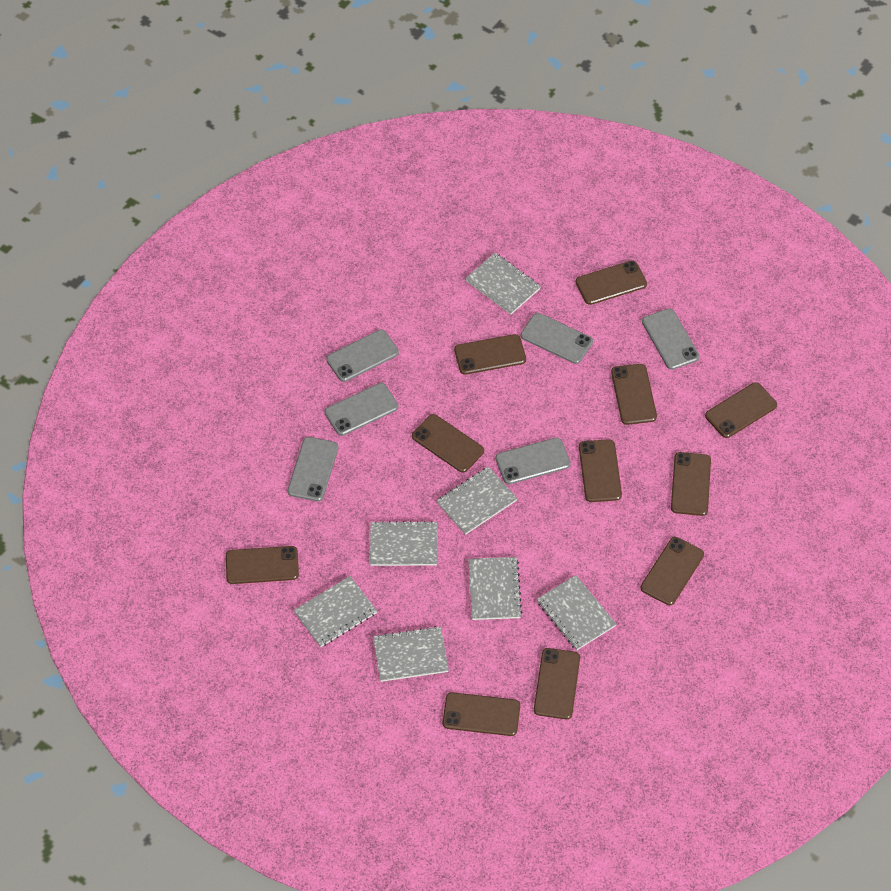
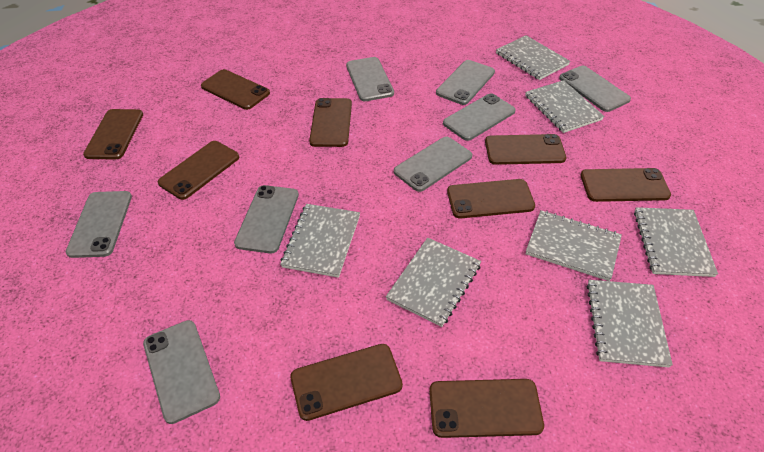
brown phone: 11 -> 9
grey phone: 6 -> 8

